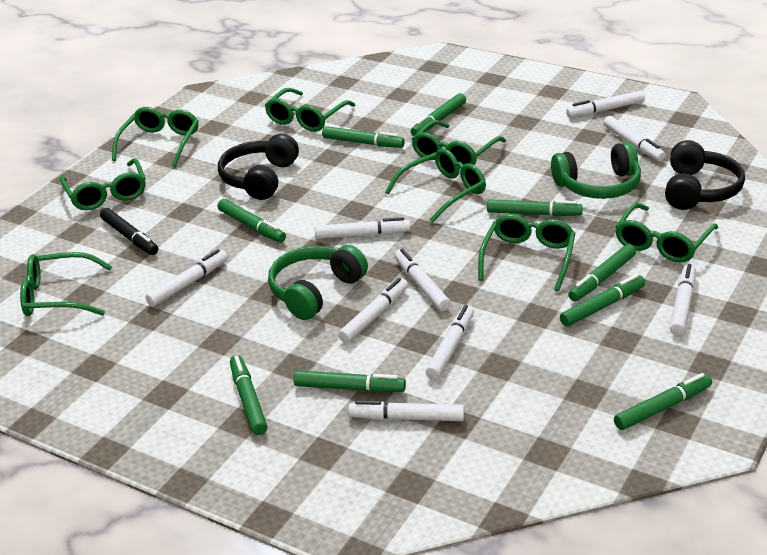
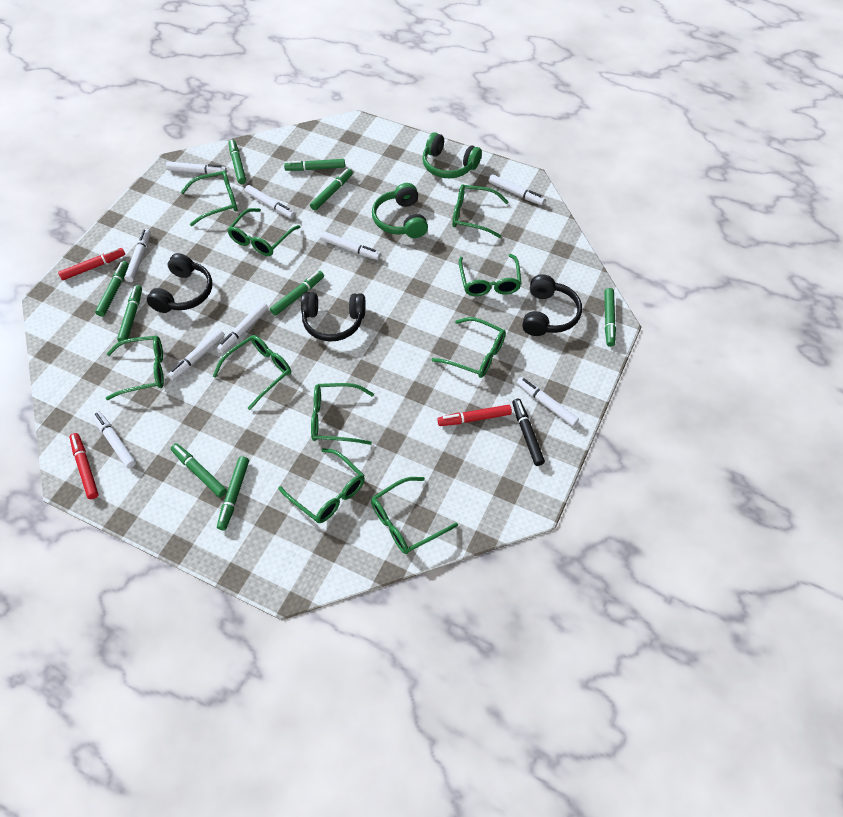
black headphones: 2 -> 3
green glasses: 8 -> 10
red marker: 0 -> 3

